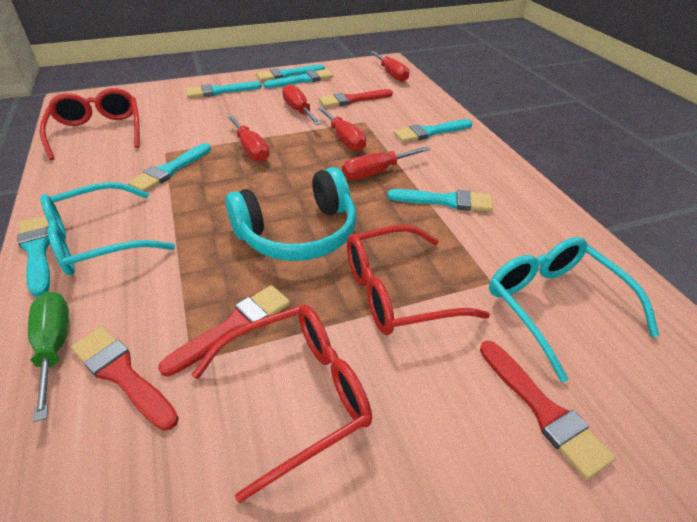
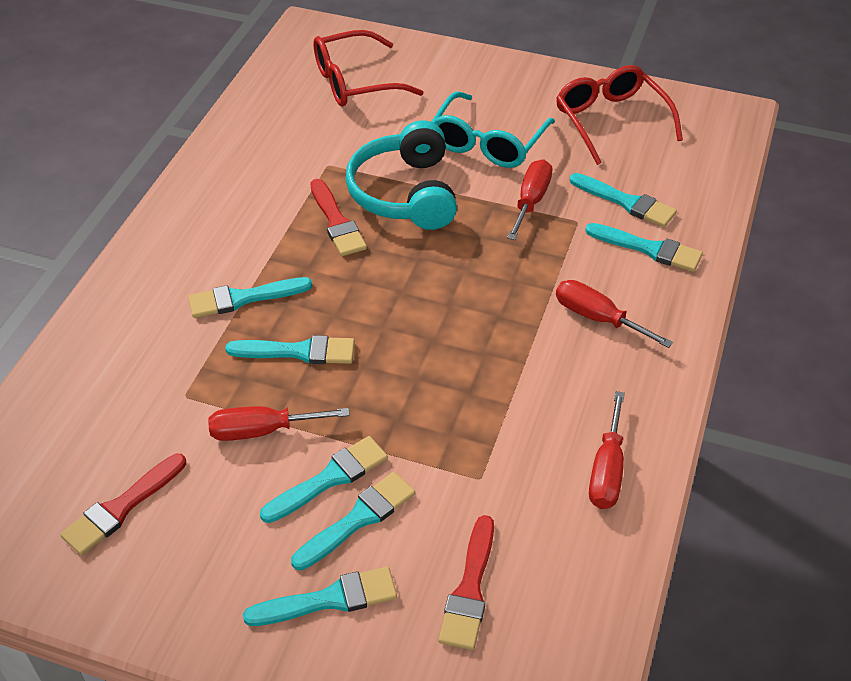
green screwdriver: 1 -> 0
red brush: 4 -> 3
red glasses: 3 -> 2
red screwdriver: 5 -> 4
turquoise glasses: 2 -> 1

